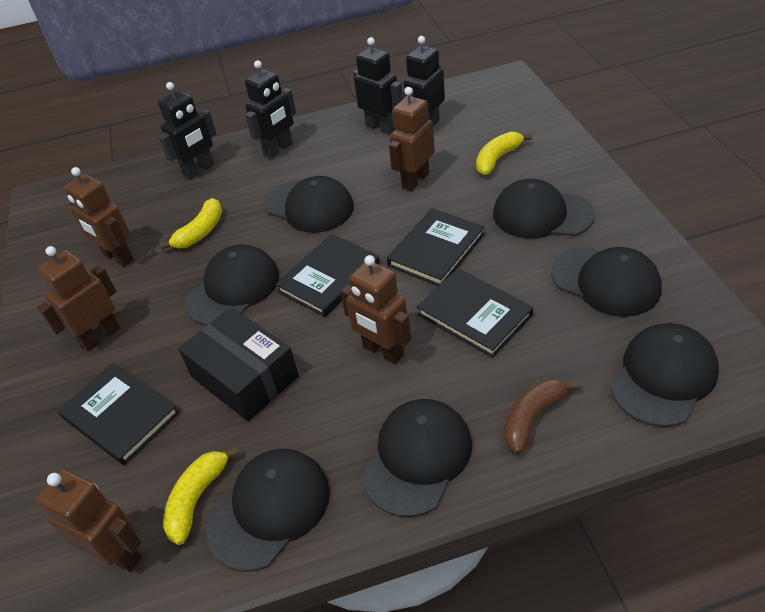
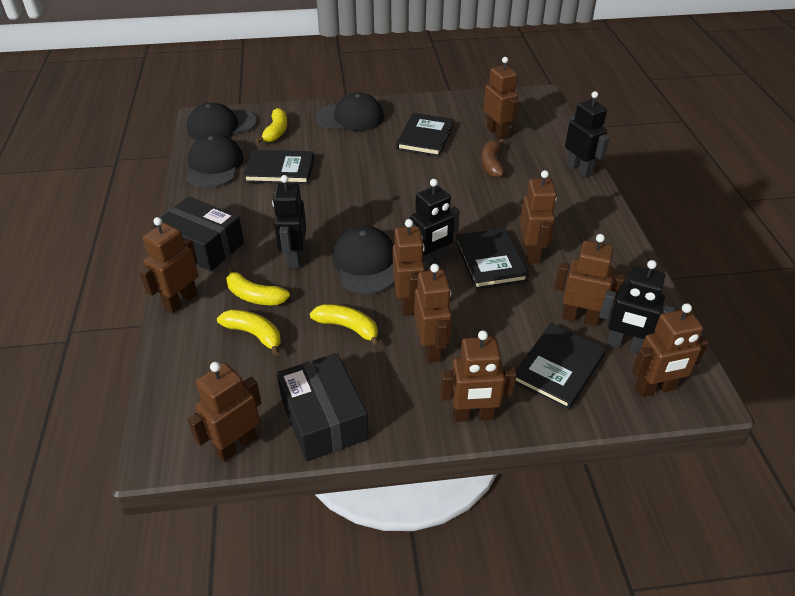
black box: 1 -> 2
black cap: 7 -> 4
brown robot: 5 -> 9
yellow banana: 3 -> 4

